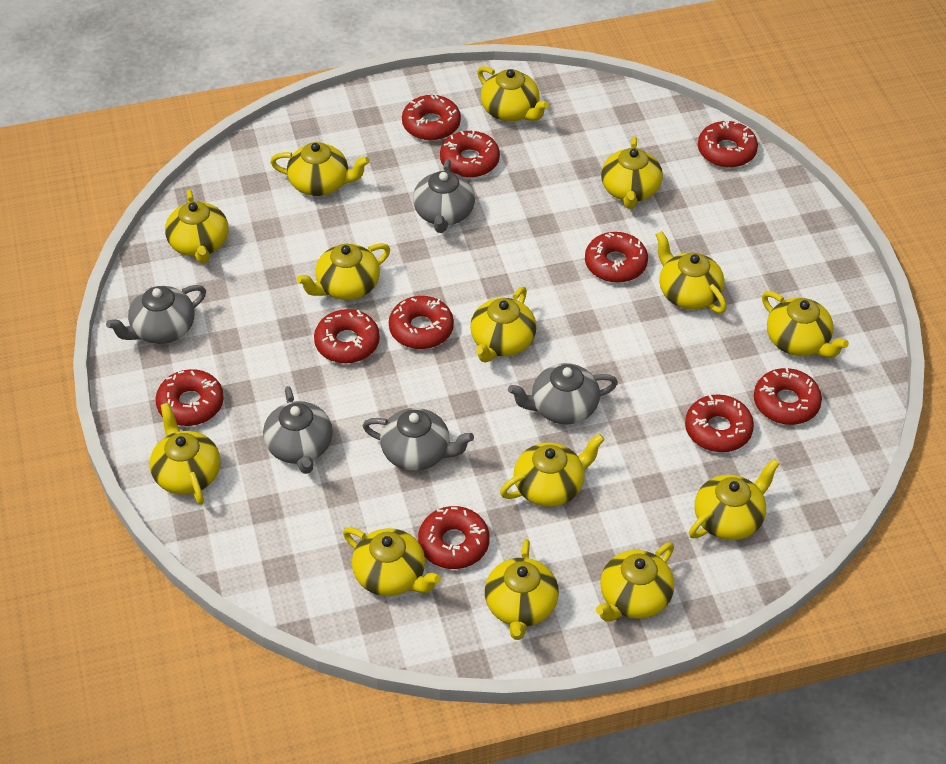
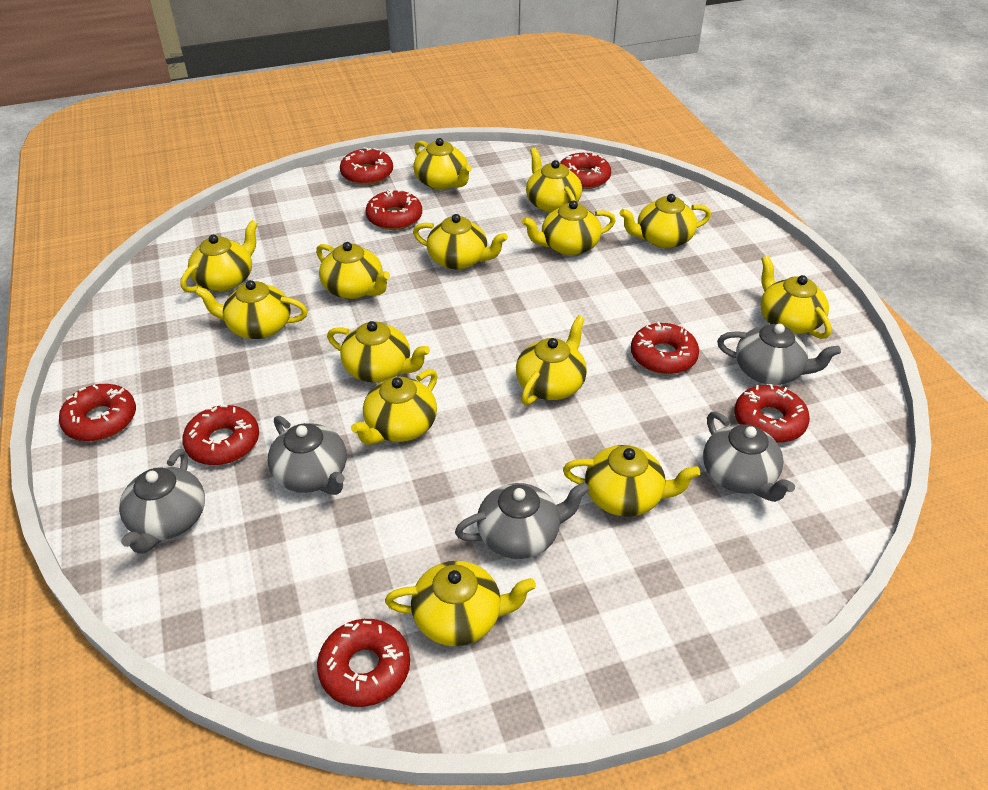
red donut: 10 -> 8

